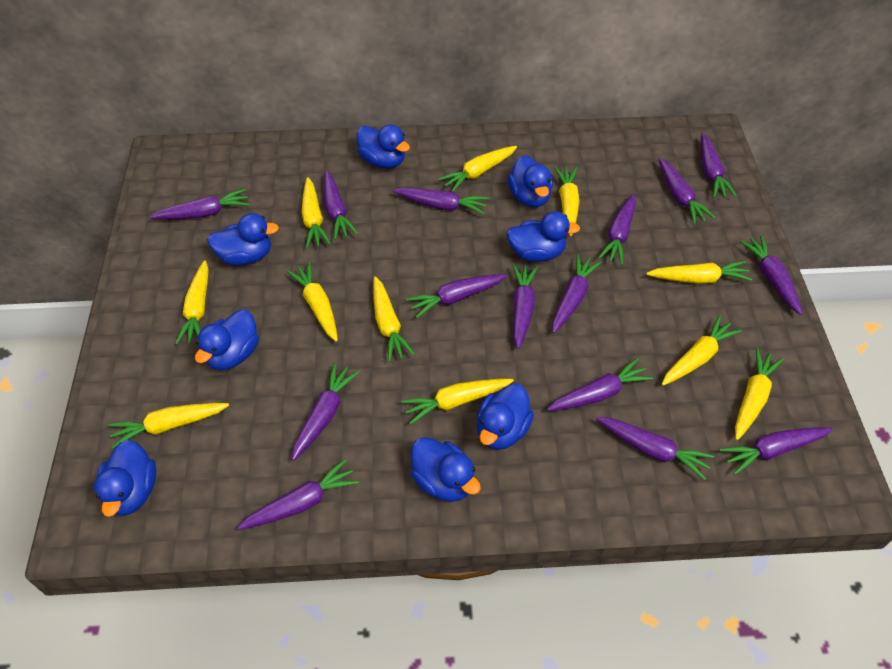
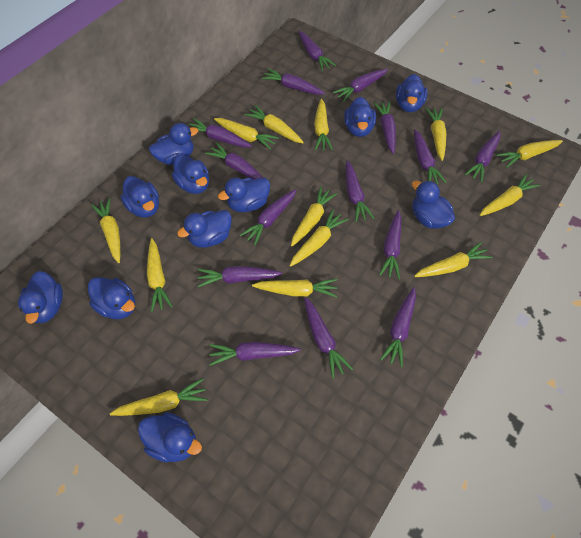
blue duck: 8 -> 11
yellow carrot: 11 -> 13

